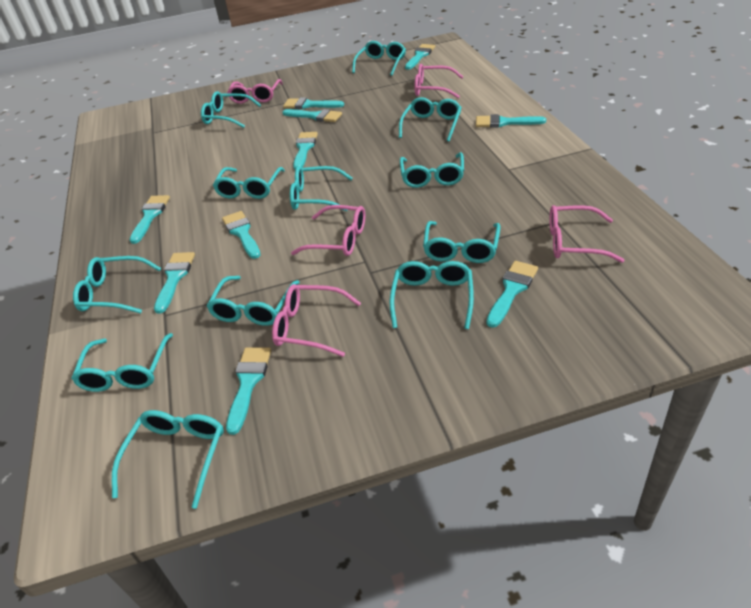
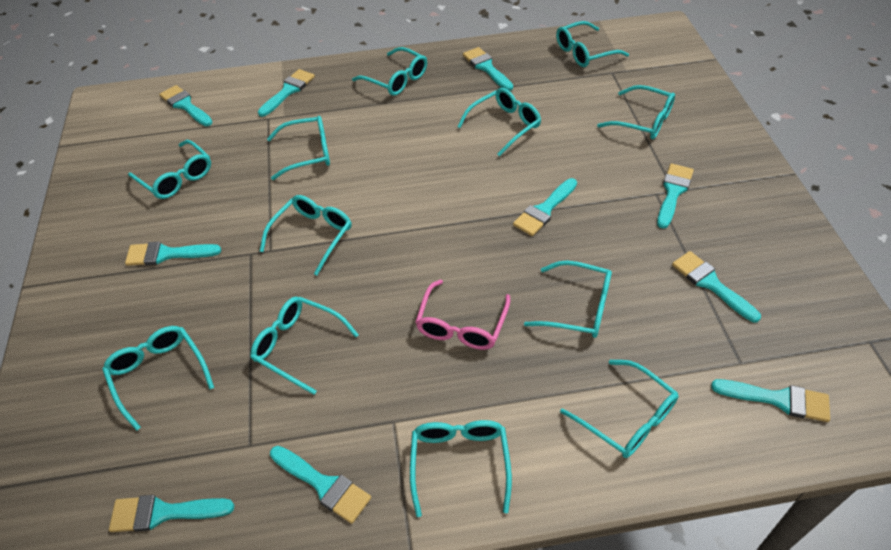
pink glasses: 5 -> 1

